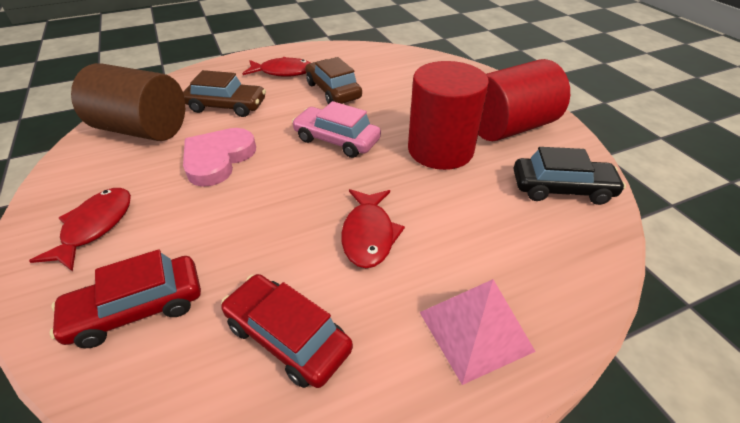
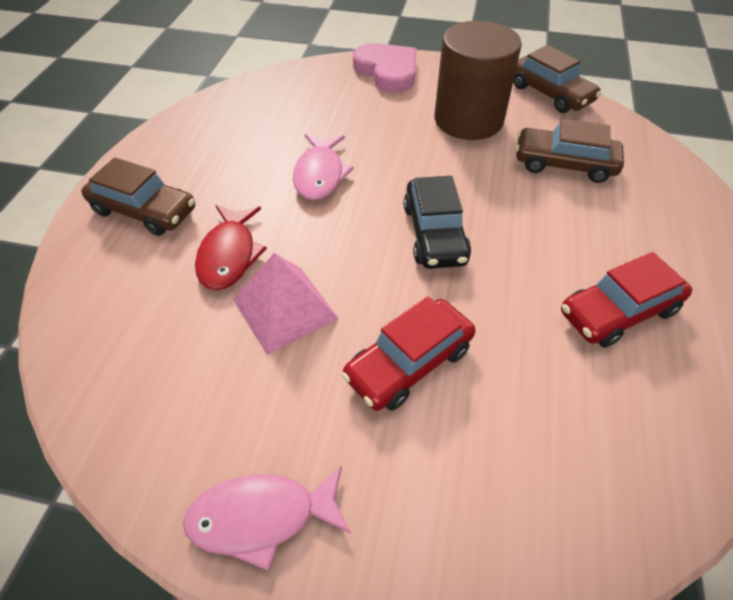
brown car: 2 -> 3
pink car: 1 -> 0
pink fish: 0 -> 2
red cylinder: 2 -> 0
red fish: 3 -> 1

